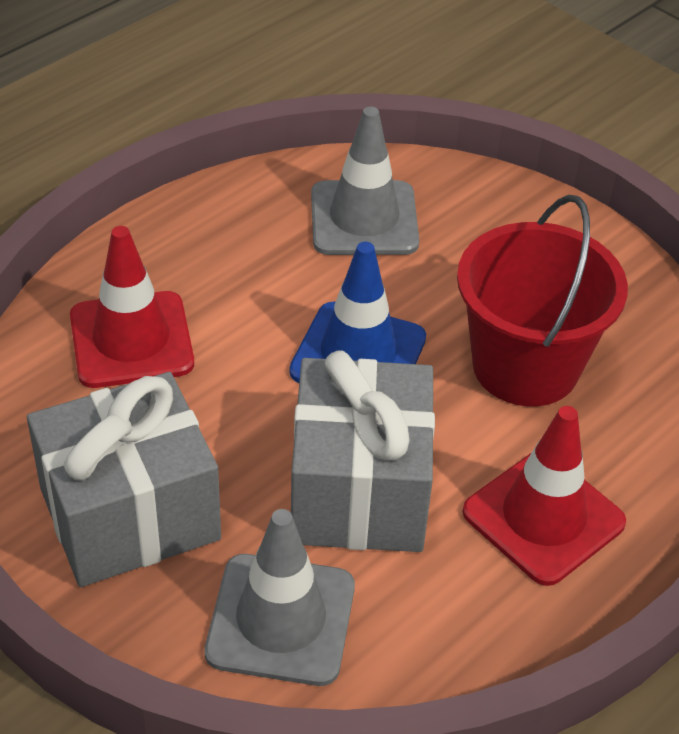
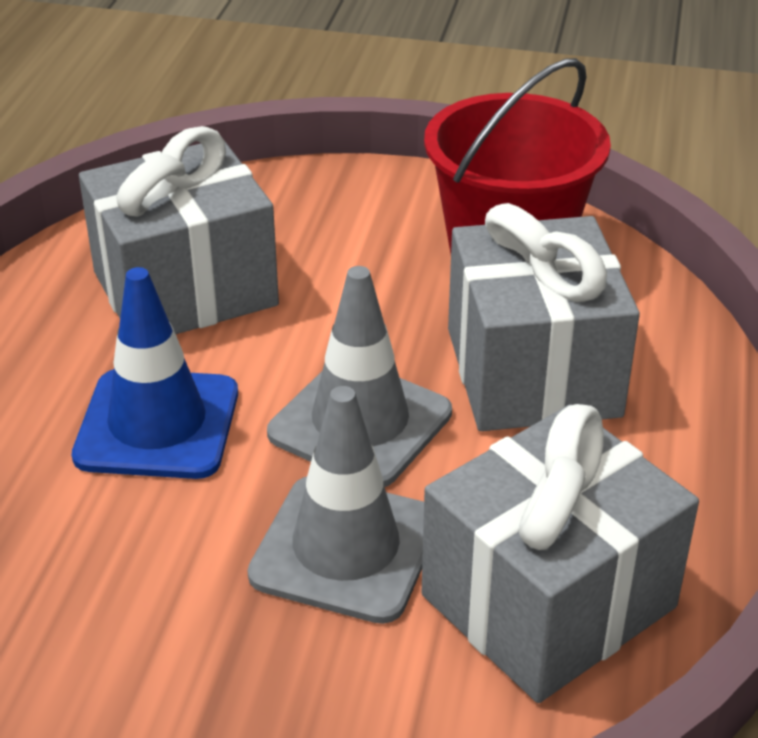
grey gift: 2 -> 3
red traffic cone: 2 -> 0

